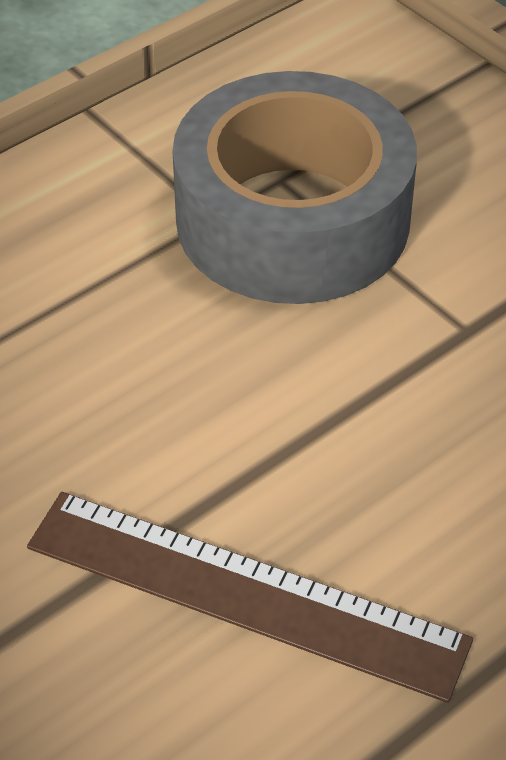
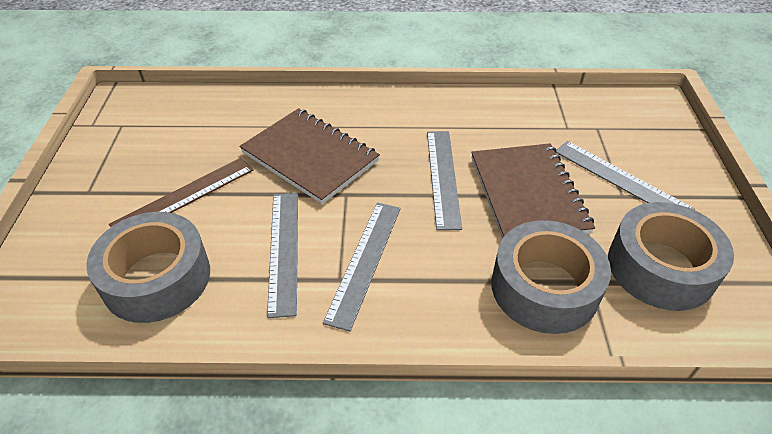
brown notebook: 0 -> 2
grey ruler: 0 -> 4
grey tape: 1 -> 3

